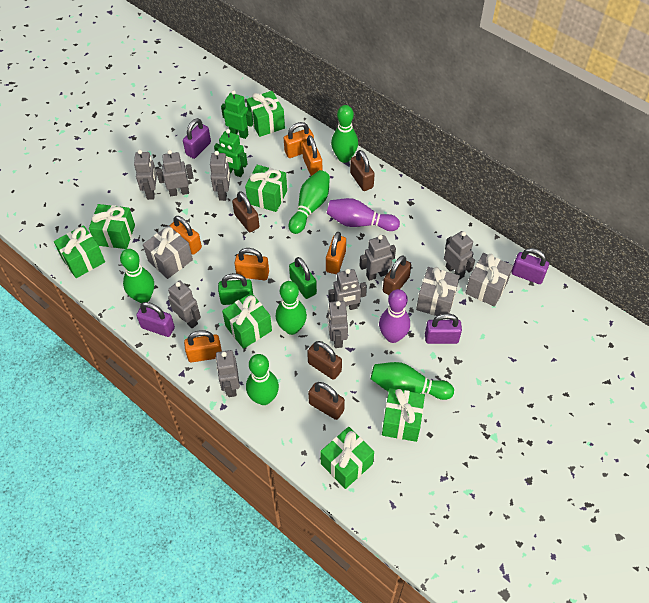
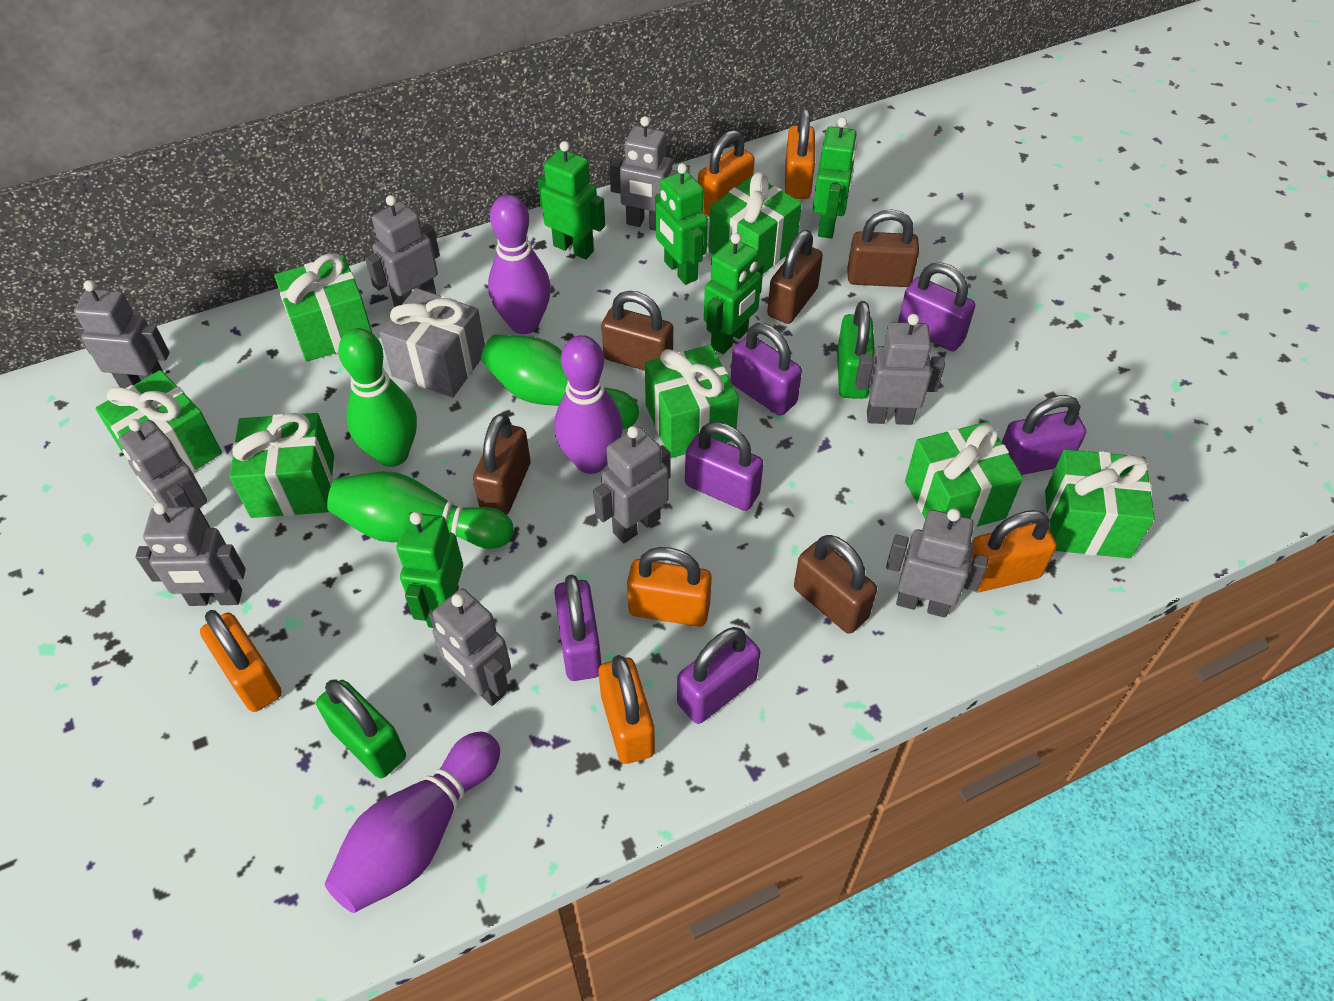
green bowling pin: 6 -> 3
green robot: 2 -> 5
grey gift: 3 -> 1
purple bowling pin: 2 -> 3
purple padlock: 4 -> 6

